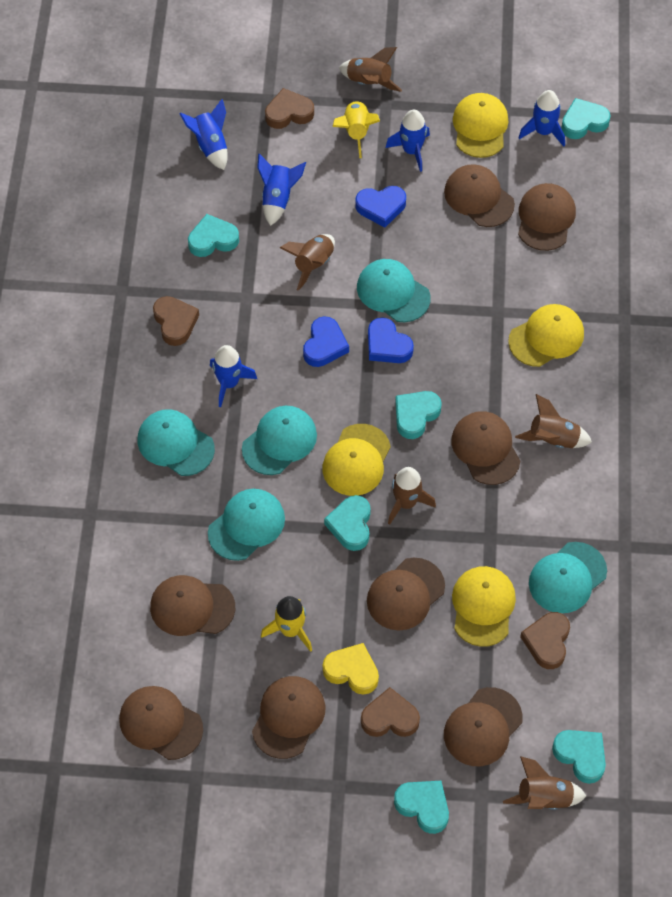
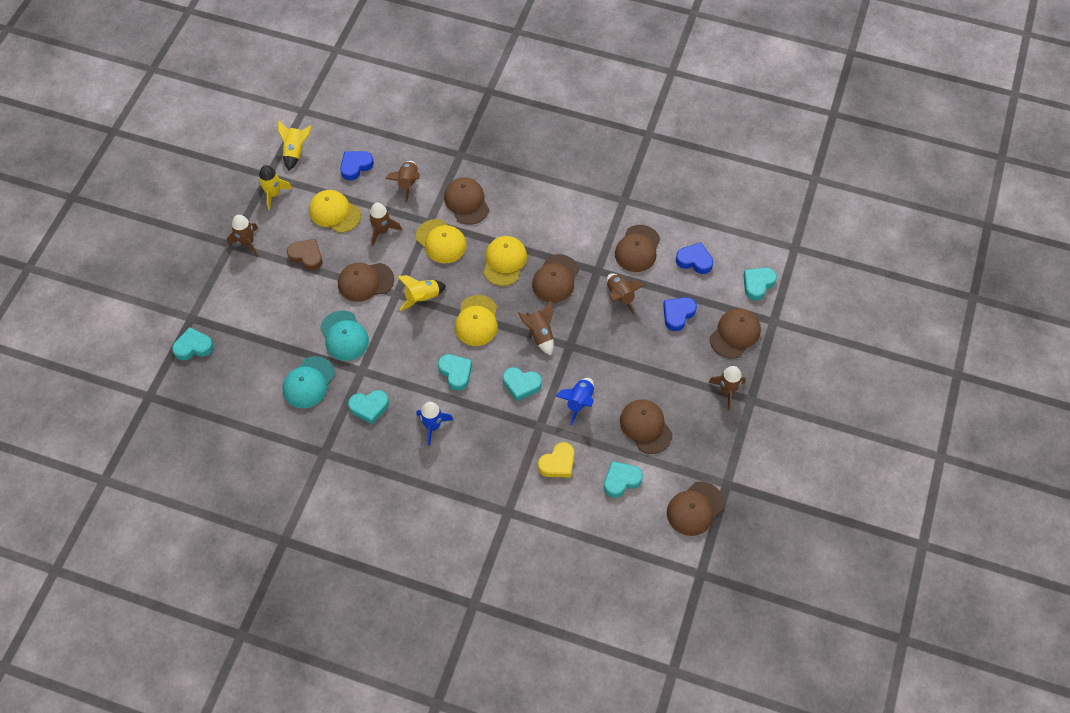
blue rocket: 5 -> 2
brown cap: 8 -> 7
brown heart: 4 -> 1
brown rocket: 5 -> 6
turquoise cap: 5 -> 2
yellow rocket: 2 -> 3

